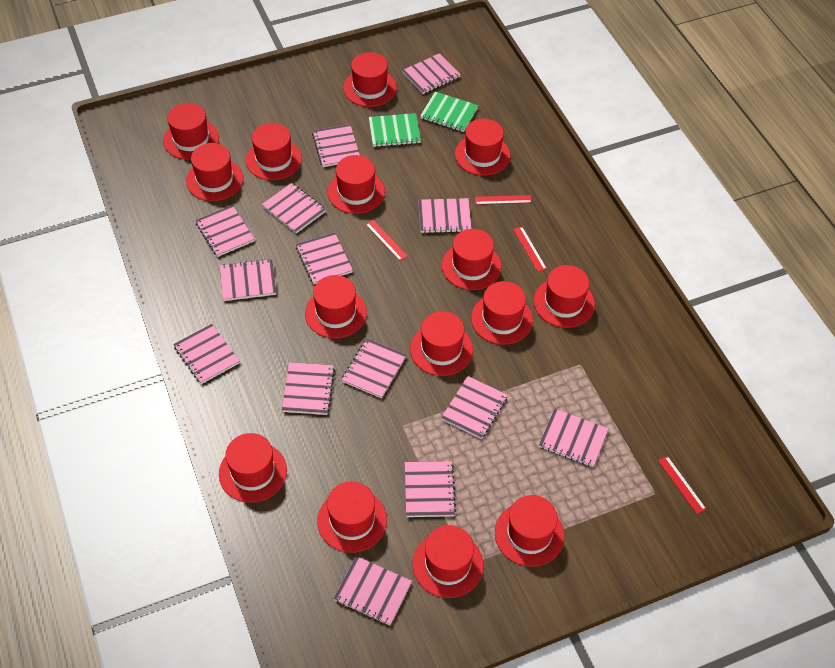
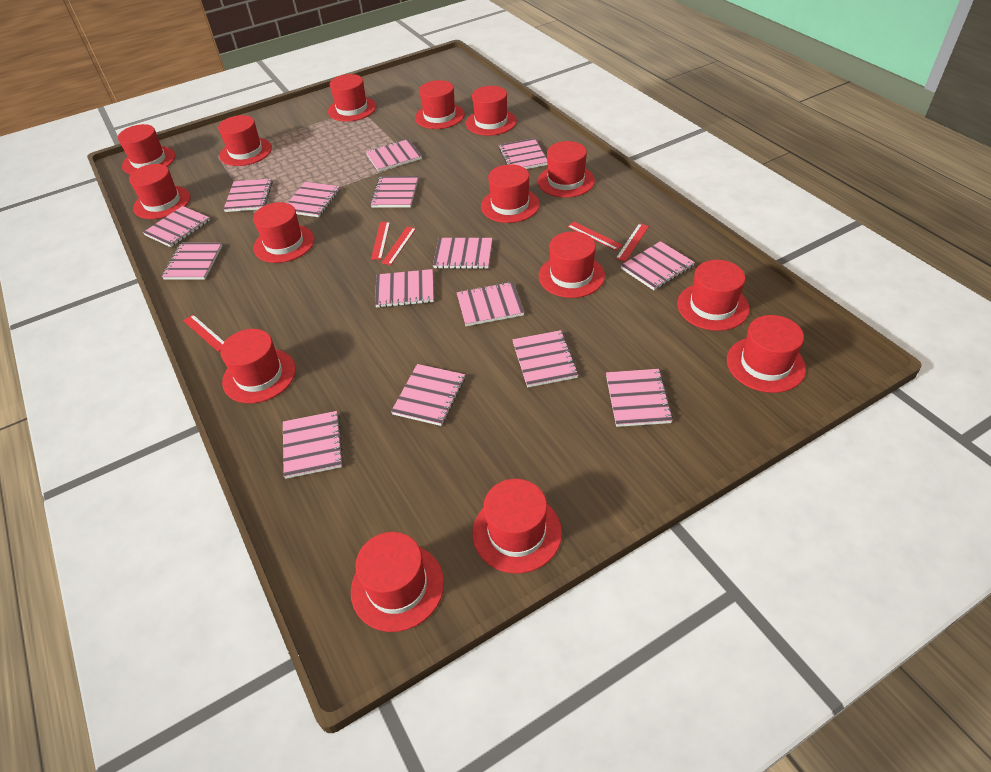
green notebook: 2 -> 0
pink notebook: 14 -> 15
red ruler: 4 -> 5

